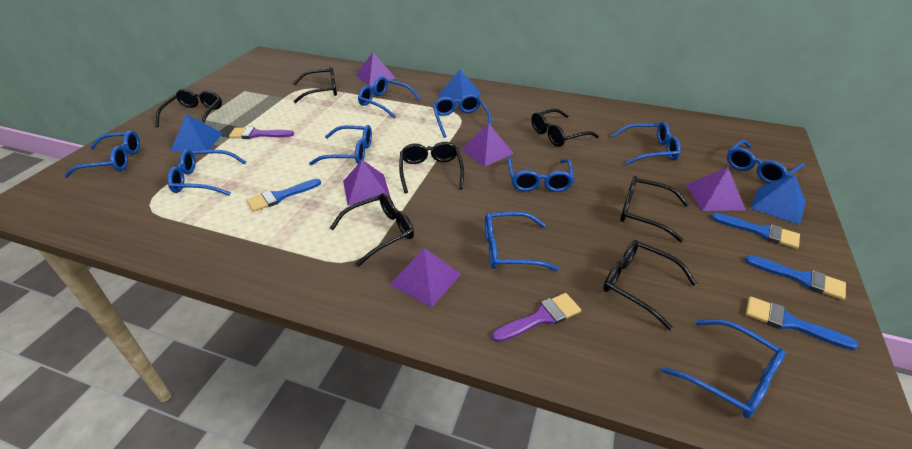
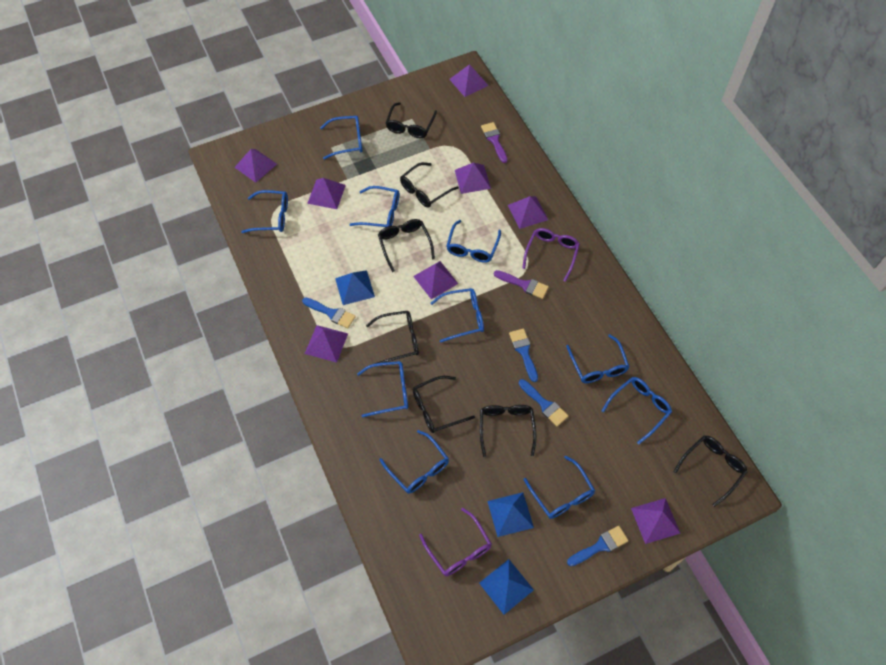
purple glasses: 0 -> 2
purple pyramid: 5 -> 8

